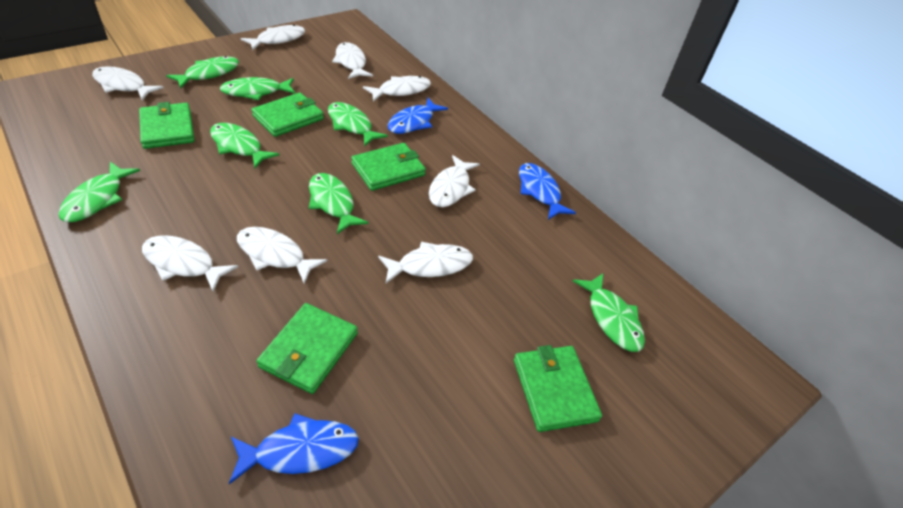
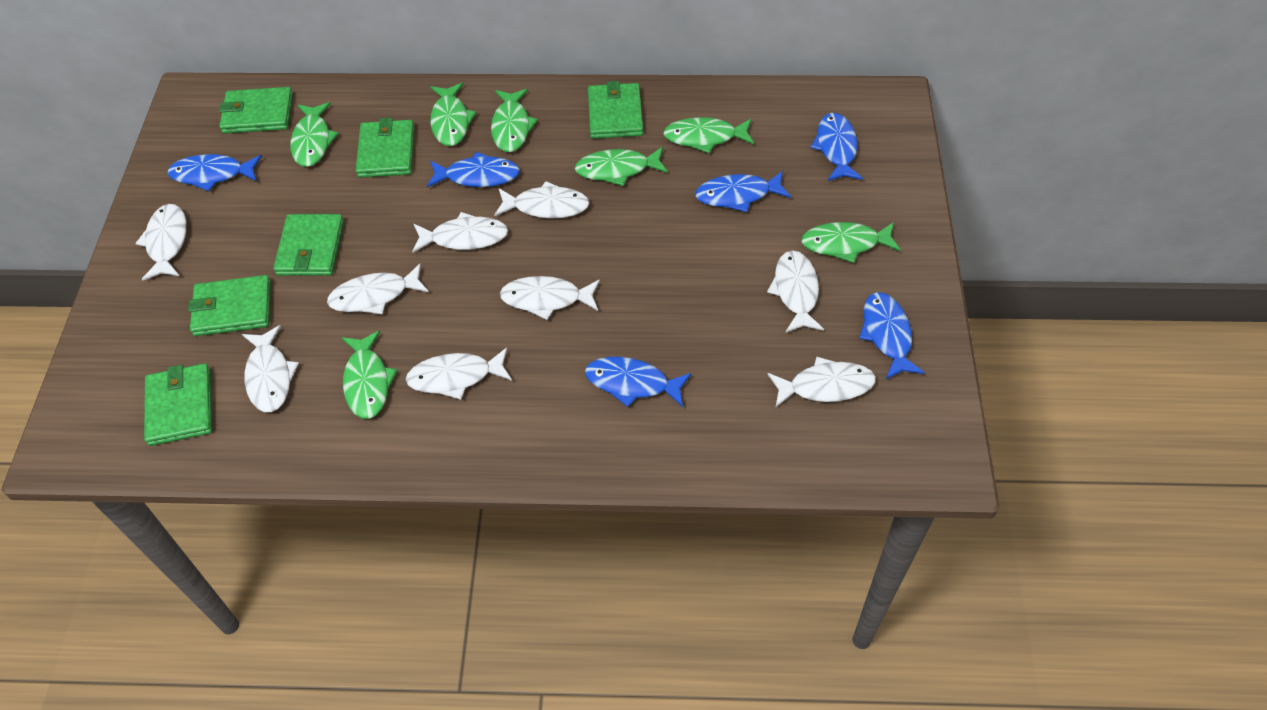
blue fish: 3 -> 6
green wallet: 5 -> 6
white fish: 8 -> 9

